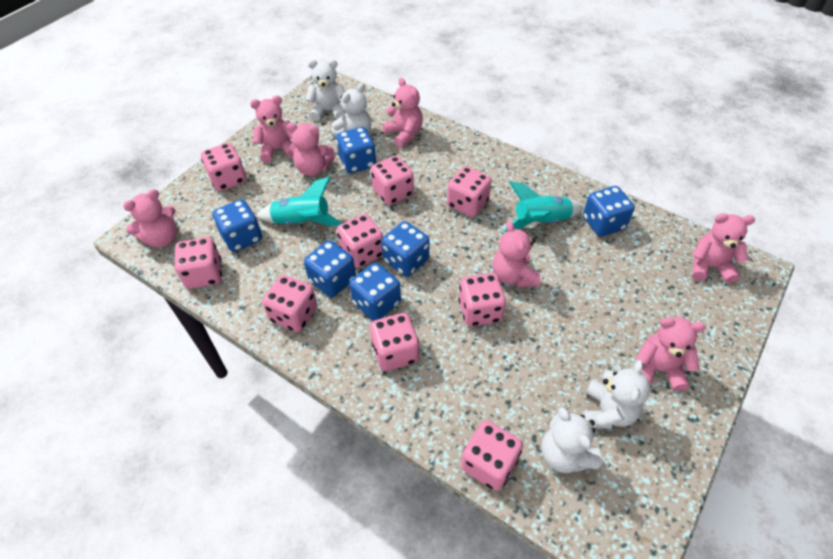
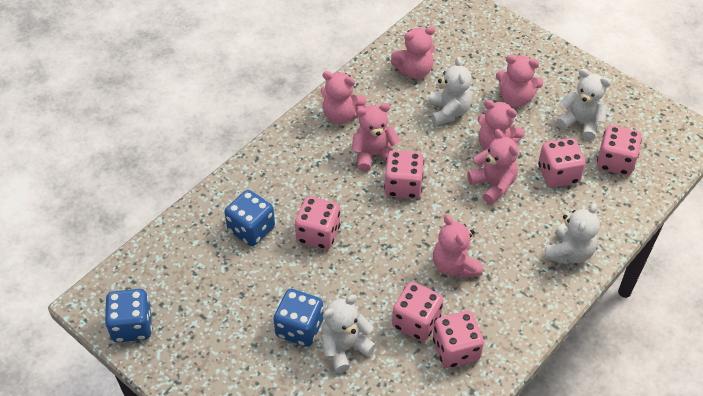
blue dice: 6 -> 3
pink dice: 9 -> 6
turquoise rocket: 2 -> 0

